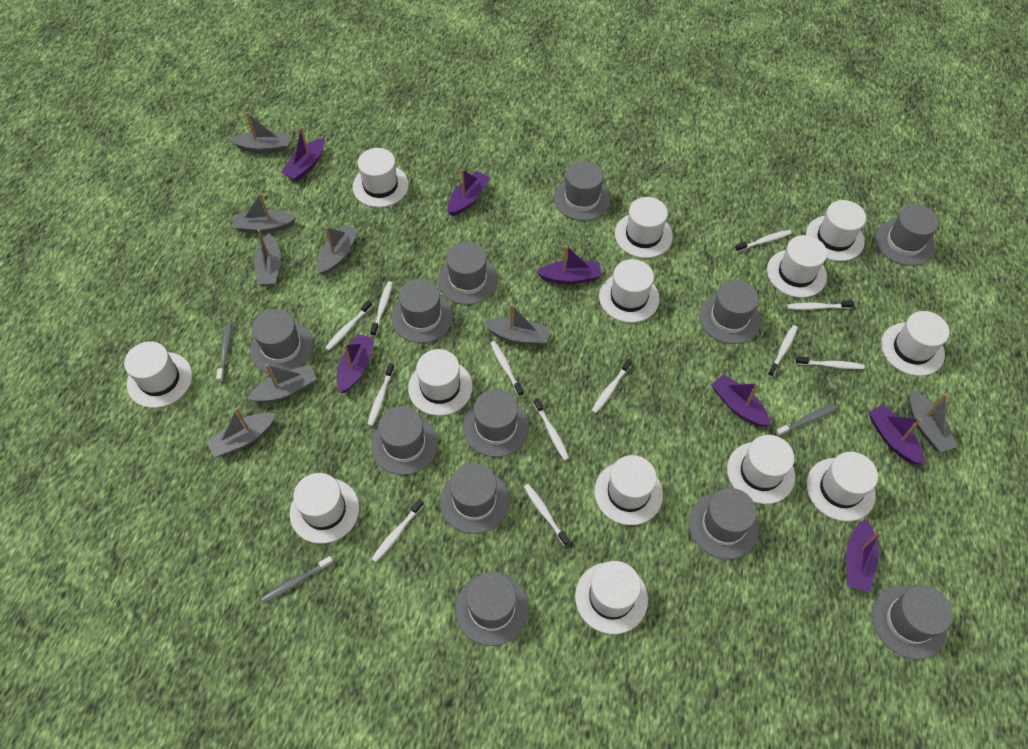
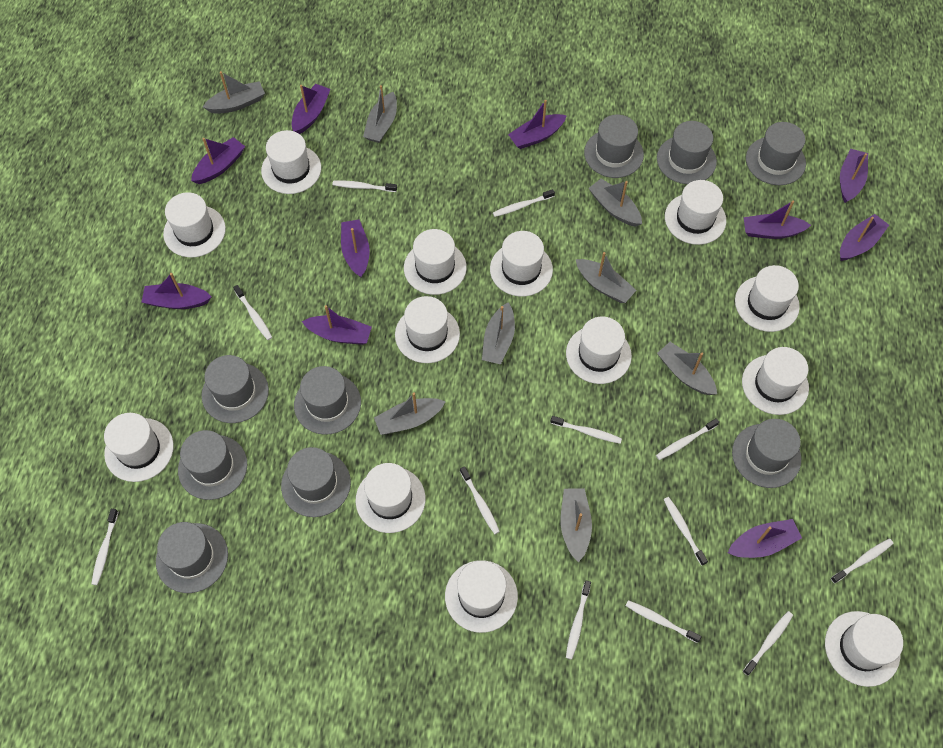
grey hat: 12 -> 9
grey toothbrush: 3 -> 0
purple boat: 7 -> 10

